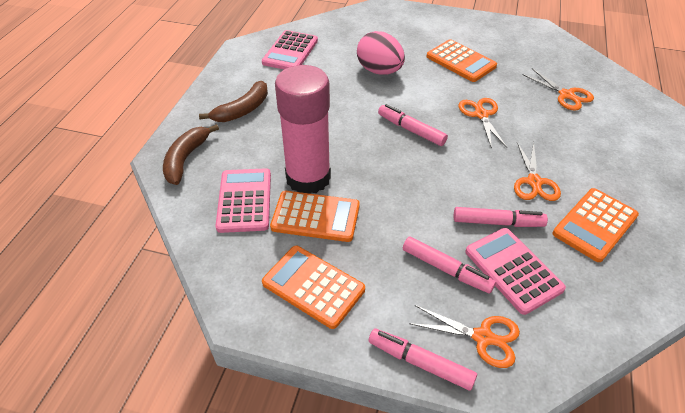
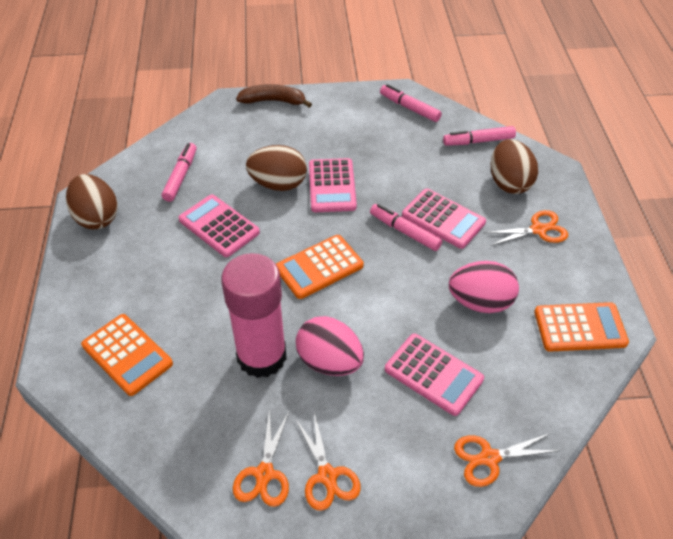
brown banana: 2 -> 1
brown egg: 0 -> 3
orange calculator: 4 -> 3
pink calculator: 3 -> 4
pink egg: 1 -> 2

